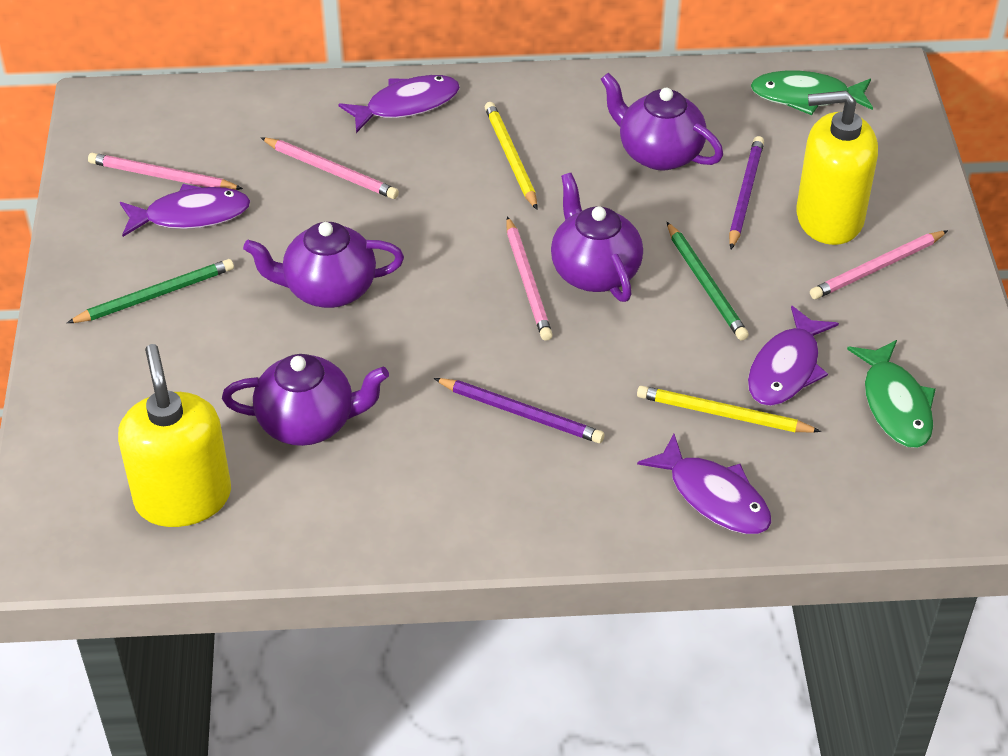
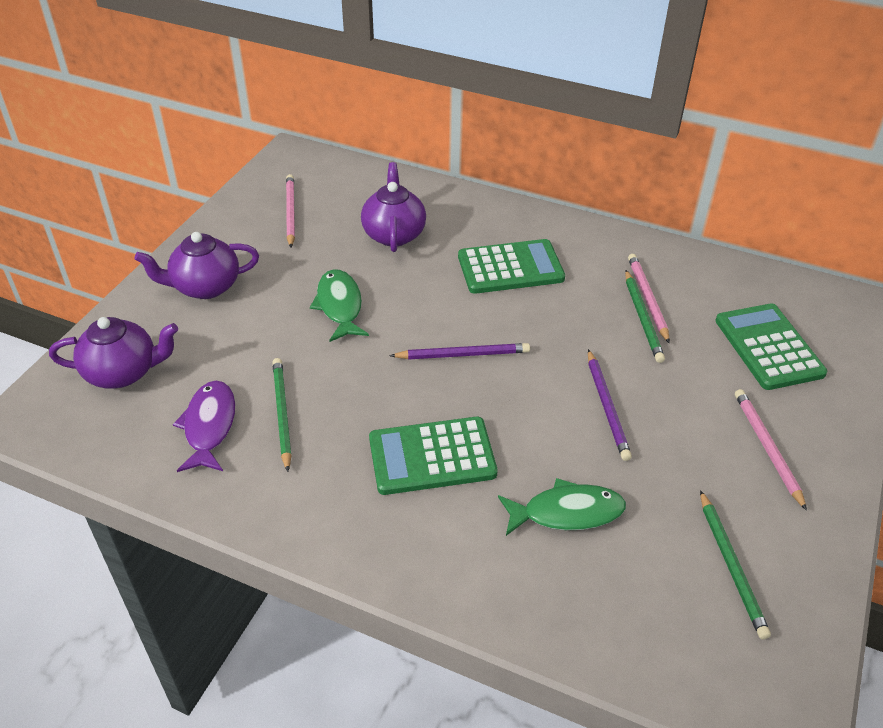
green calculator: 0 -> 3
green pencil: 2 -> 3
pink pencil: 4 -> 3
purple fish: 4 -> 1
purple teapot: 4 -> 3
yellow pencil: 2 -> 0
yellow soap dispenser: 2 -> 0

